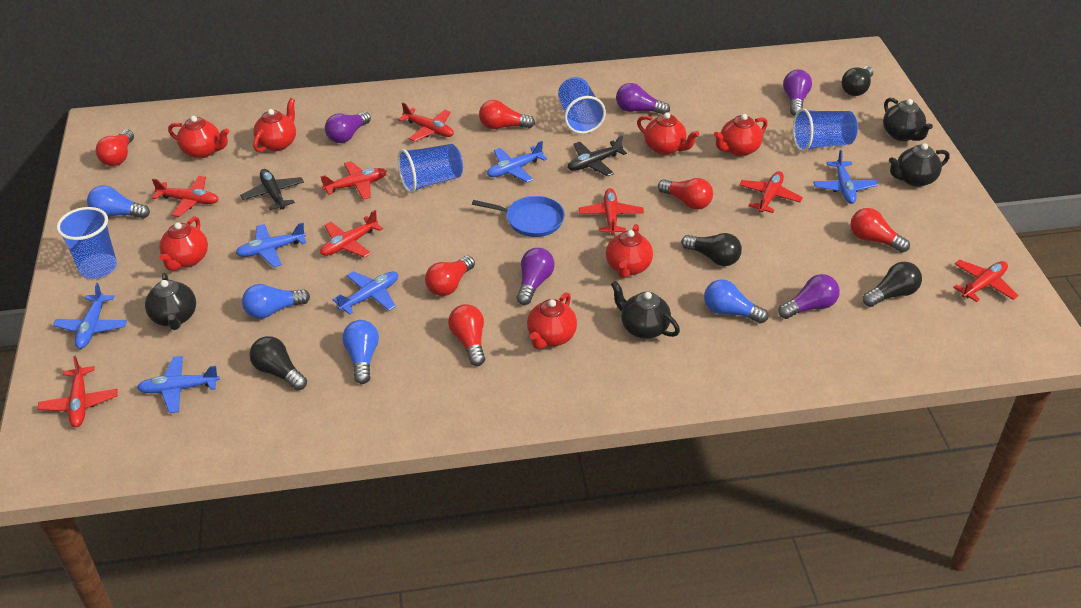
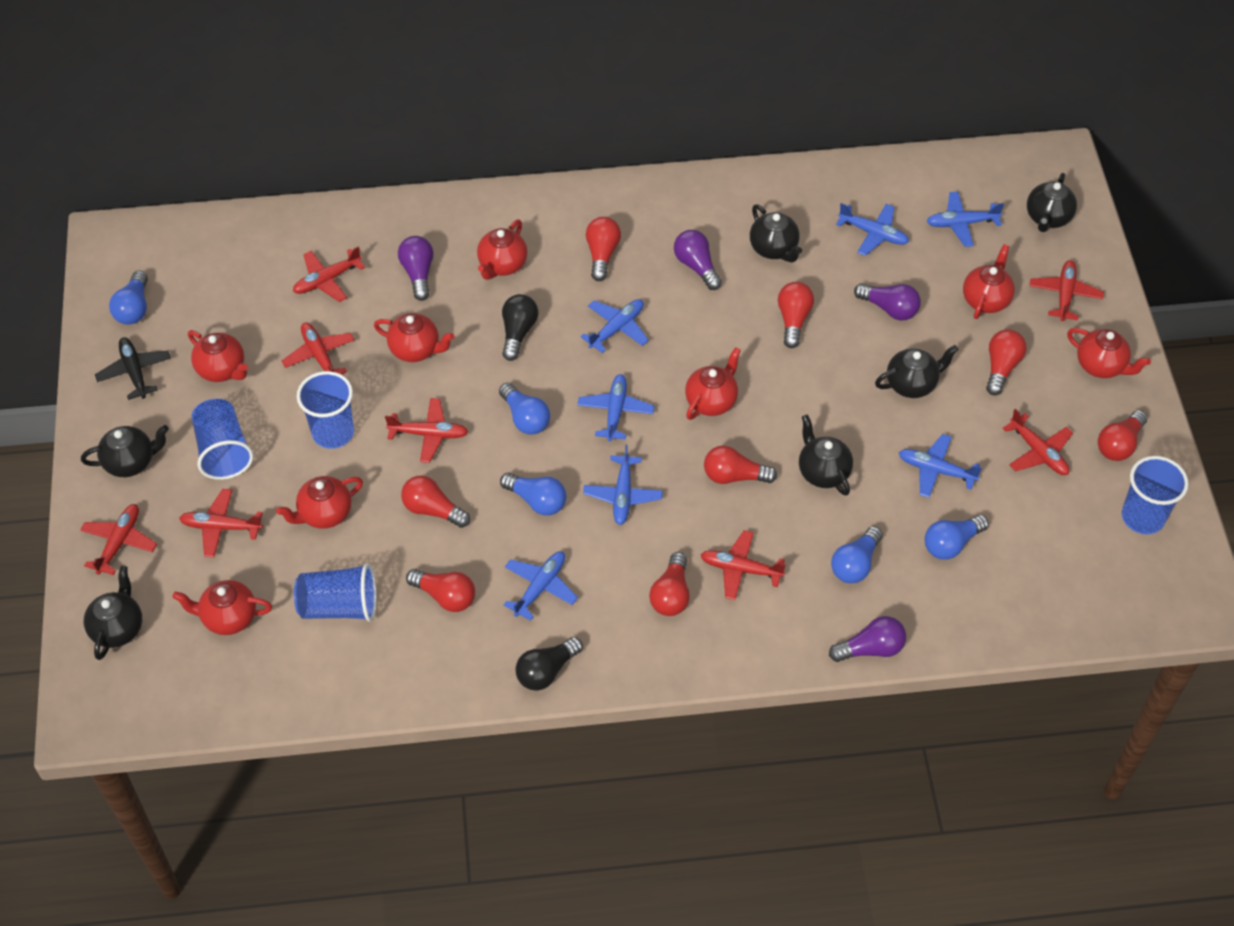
black light bulb: 4 -> 2
black plane: 2 -> 1
black teapot: 4 -> 6
blue light bulb: 4 -> 5
blue pan: 1 -> 0
blue plane: 6 -> 7
purple light bulb: 5 -> 4
red light bulb: 6 -> 8
red teapot: 7 -> 8

